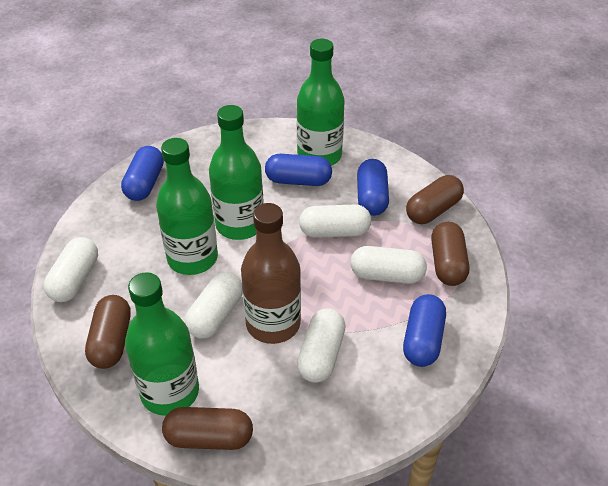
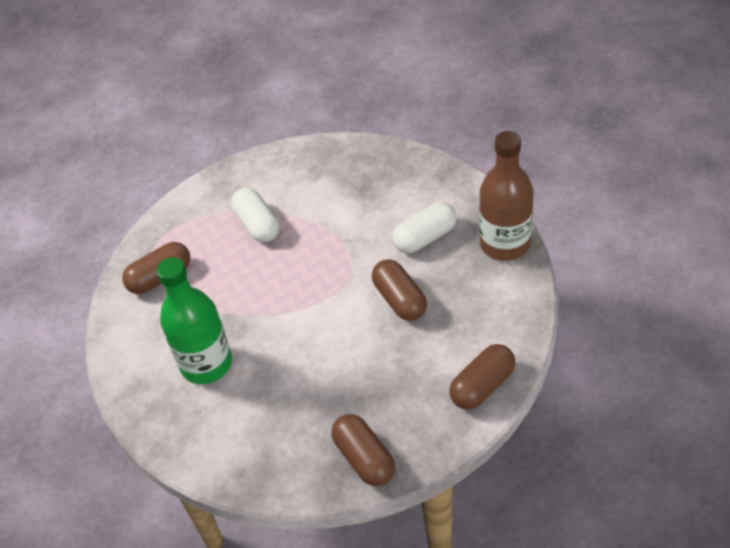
blue capsule: 4 -> 0
green bottle: 4 -> 1
white capsule: 5 -> 2

